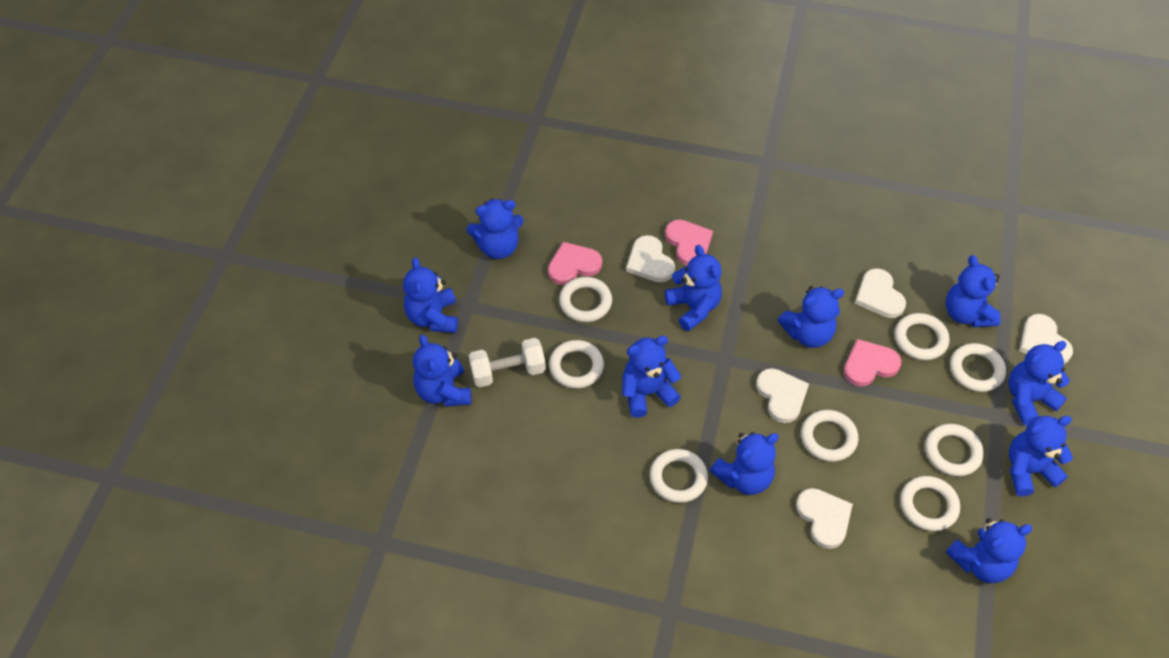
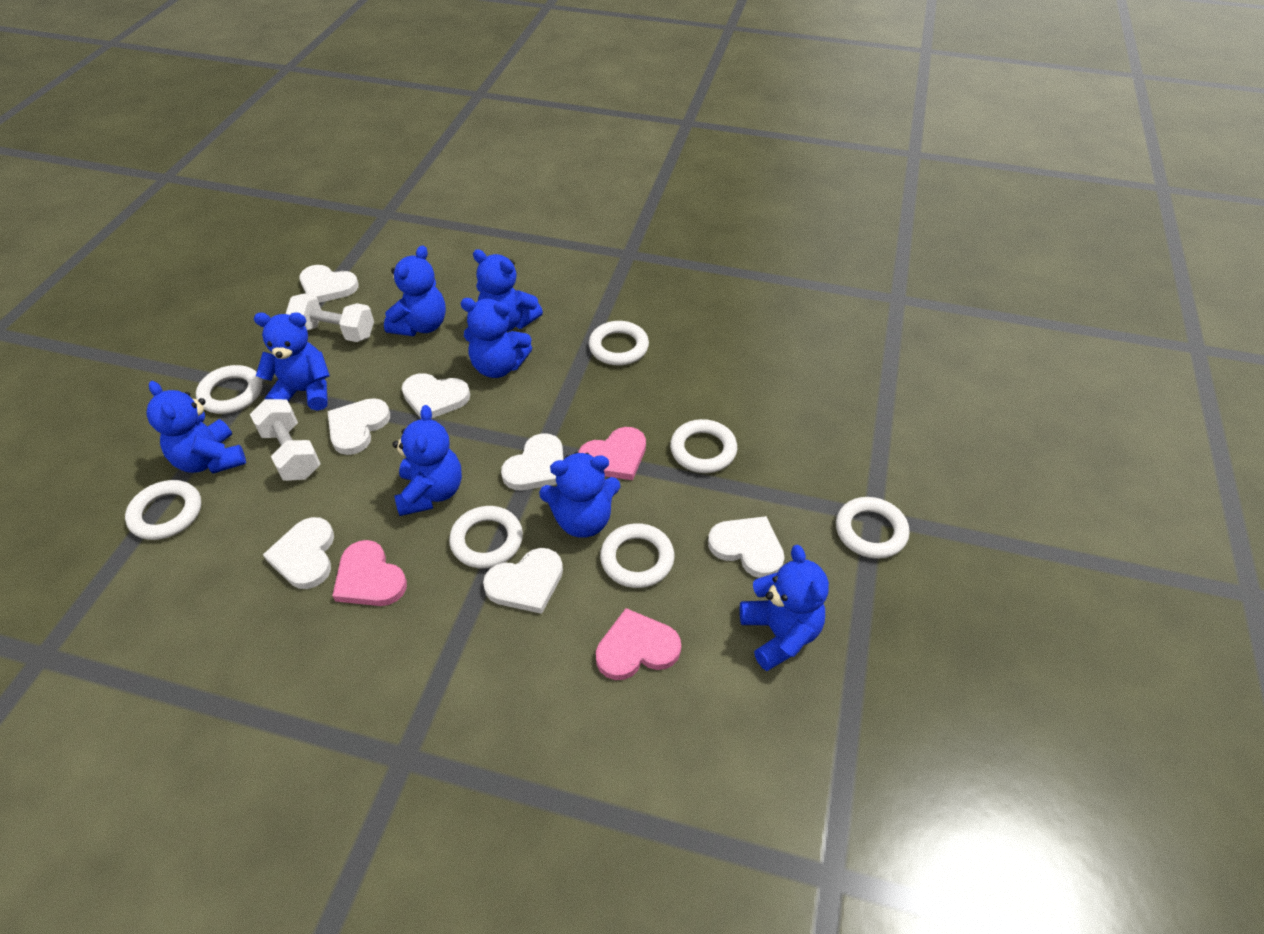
blue teddy bear: 11 -> 8
white dumbbell: 1 -> 2
white heart: 5 -> 7
white ring: 8 -> 7

